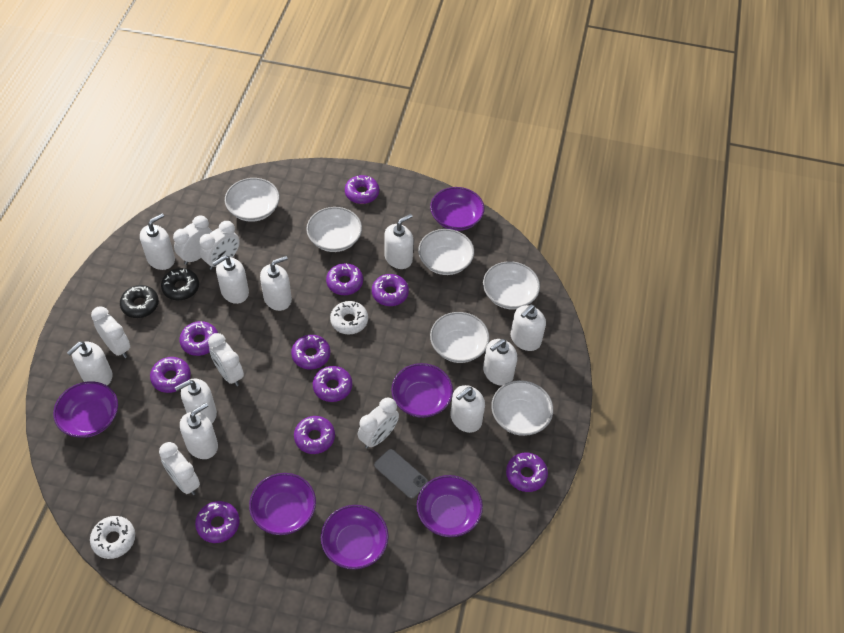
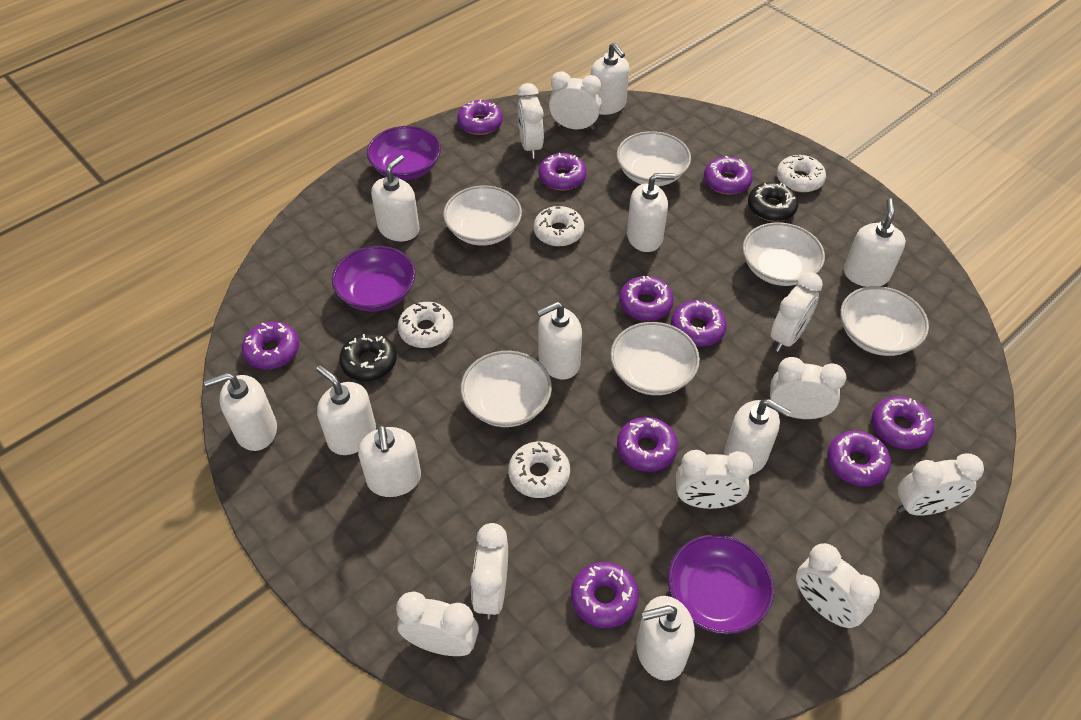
grey phone: 1 -> 0
purple bowl: 6 -> 3
white clock: 6 -> 9
white donut: 2 -> 4

